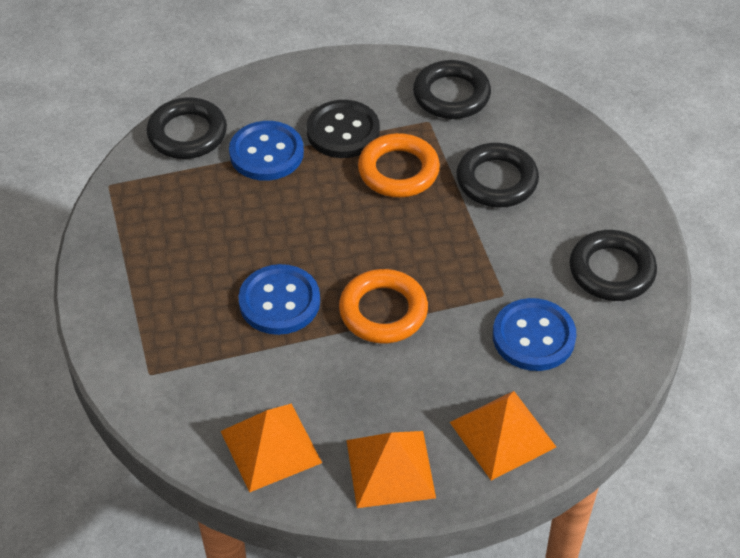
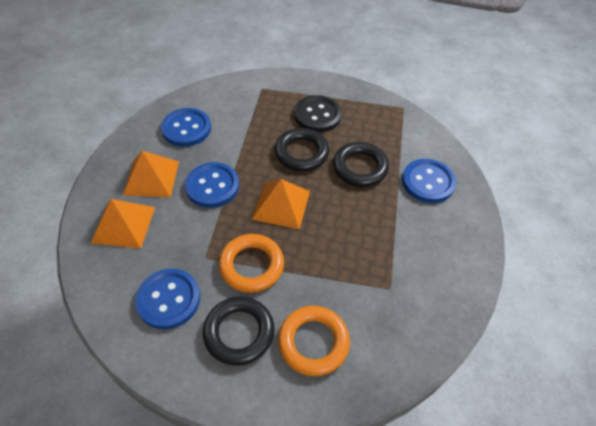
black ring: 4 -> 3
blue button: 3 -> 4

